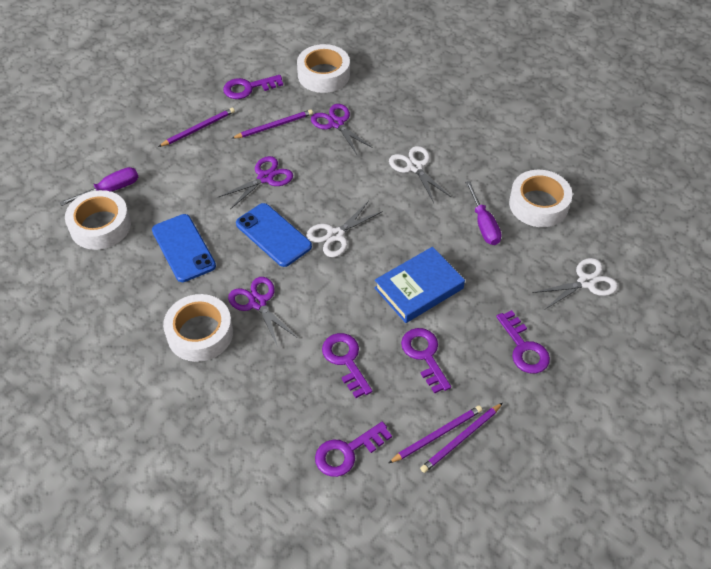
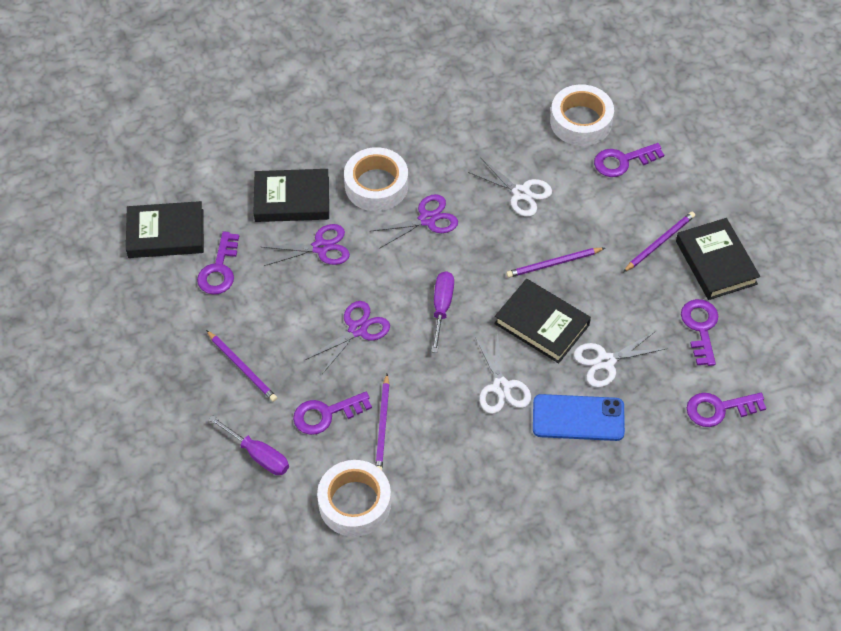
black book: 0 -> 4
blue book: 1 -> 0
blue phone: 2 -> 1
white tape: 4 -> 3

